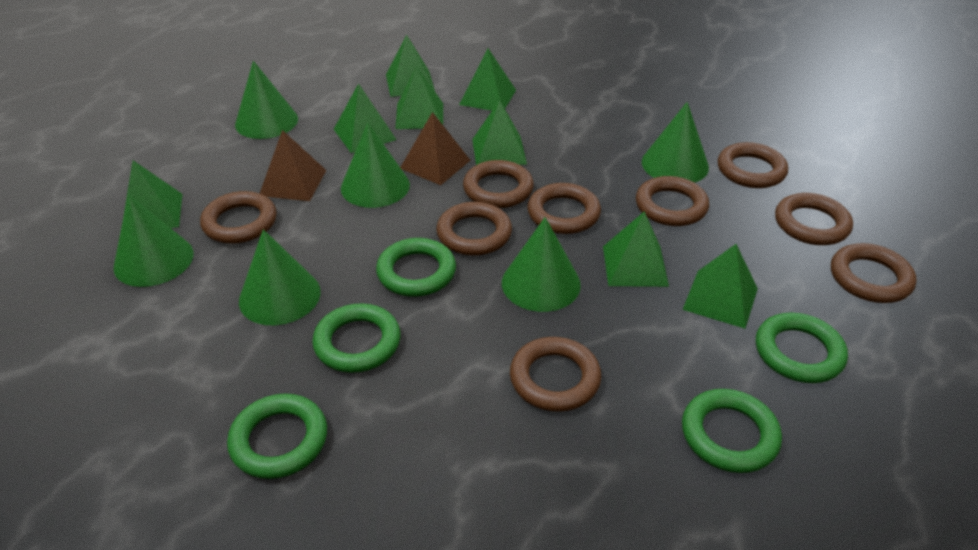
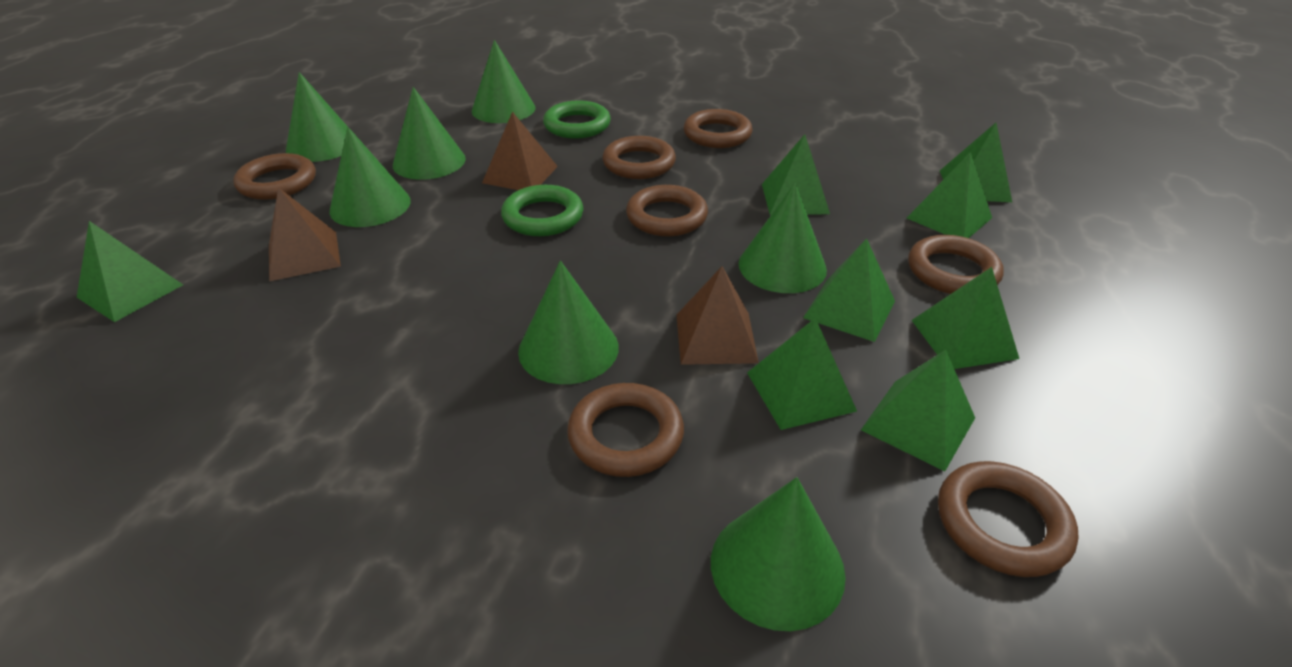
brown pyramid: 2 -> 3
brown ring: 9 -> 7
green cone: 6 -> 7
green ring: 5 -> 2

